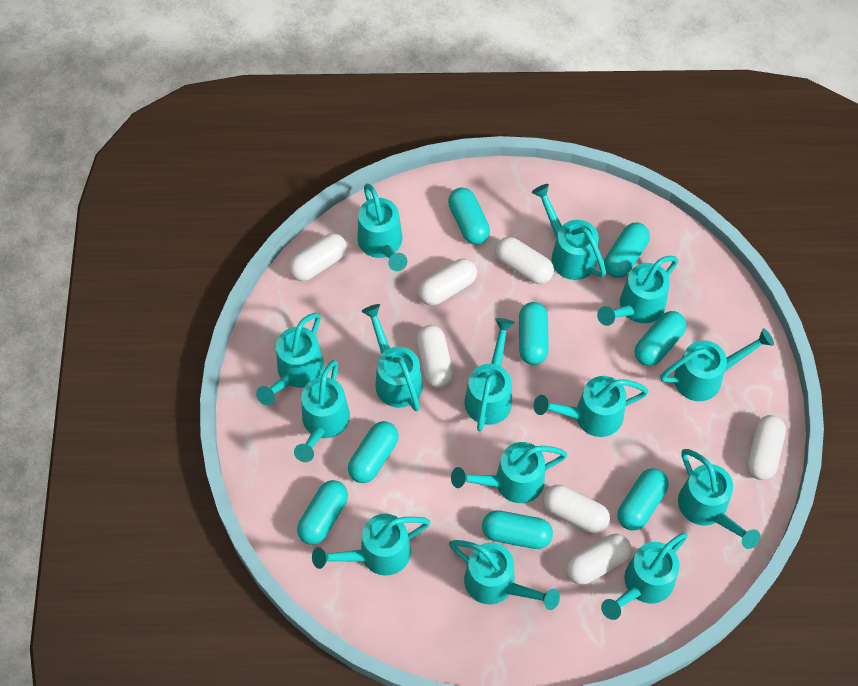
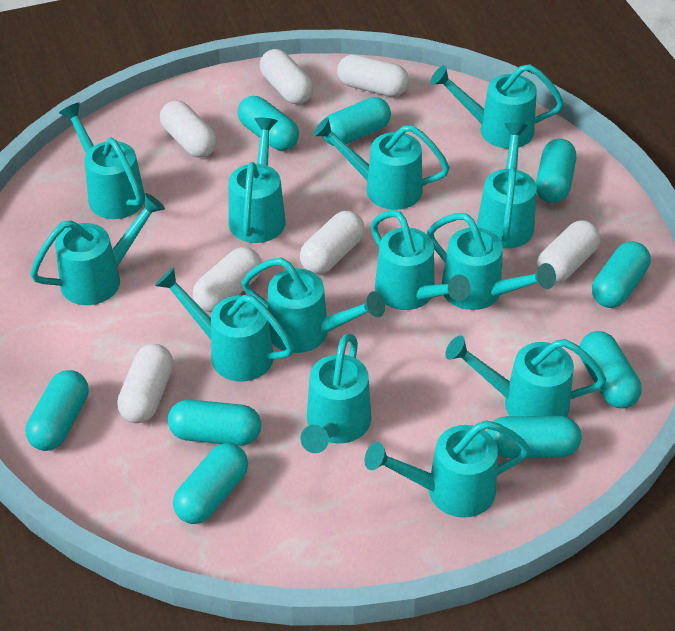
turquoise capsule: 8 -> 9
turquoise watering can: 14 -> 13

